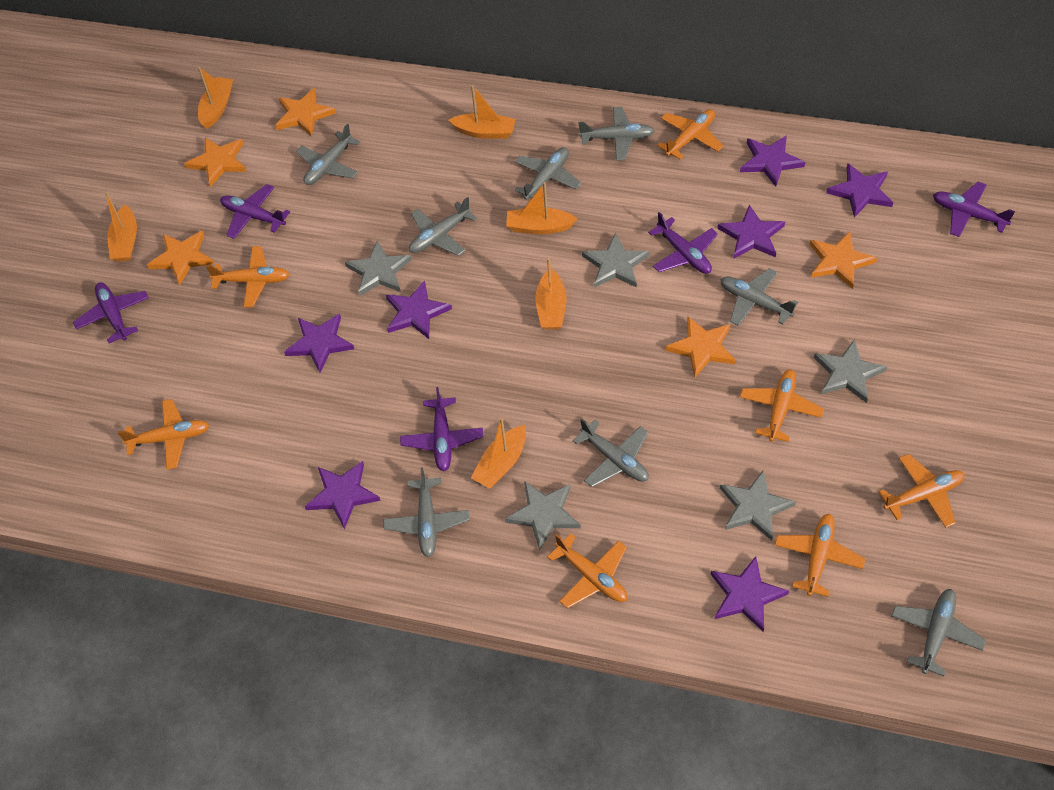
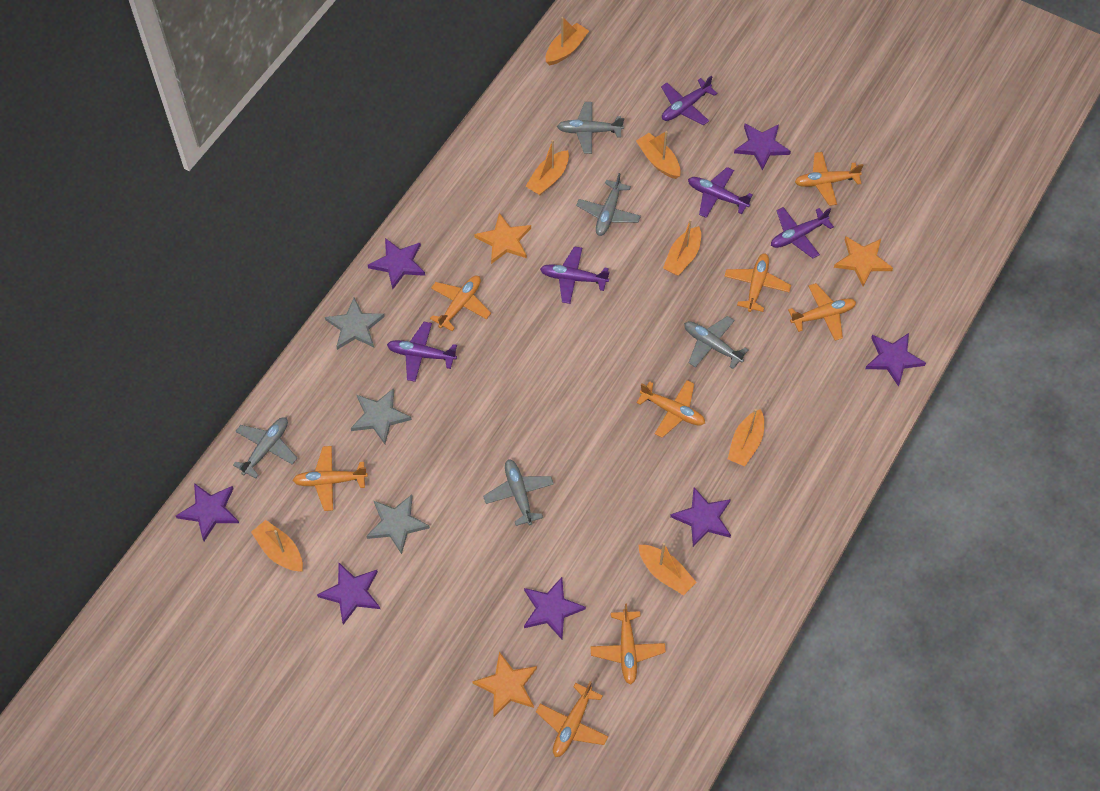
grey plane: 8 -> 5
grey star: 5 -> 3
orange boat: 6 -> 7
orange plane: 7 -> 8
orange star: 5 -> 3

